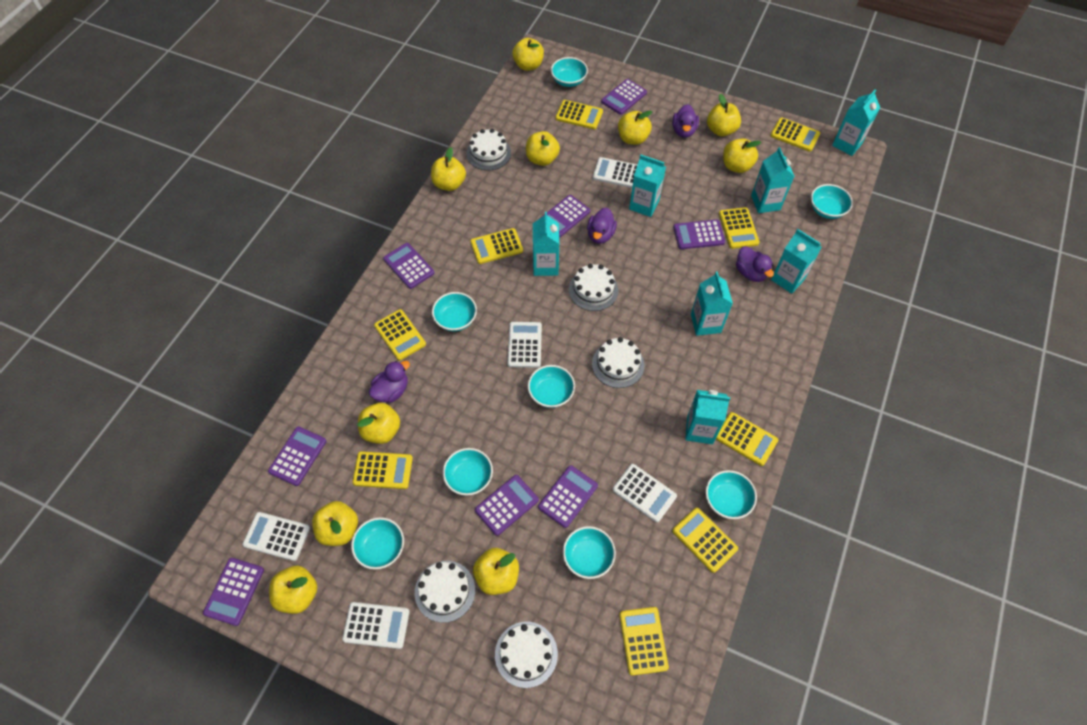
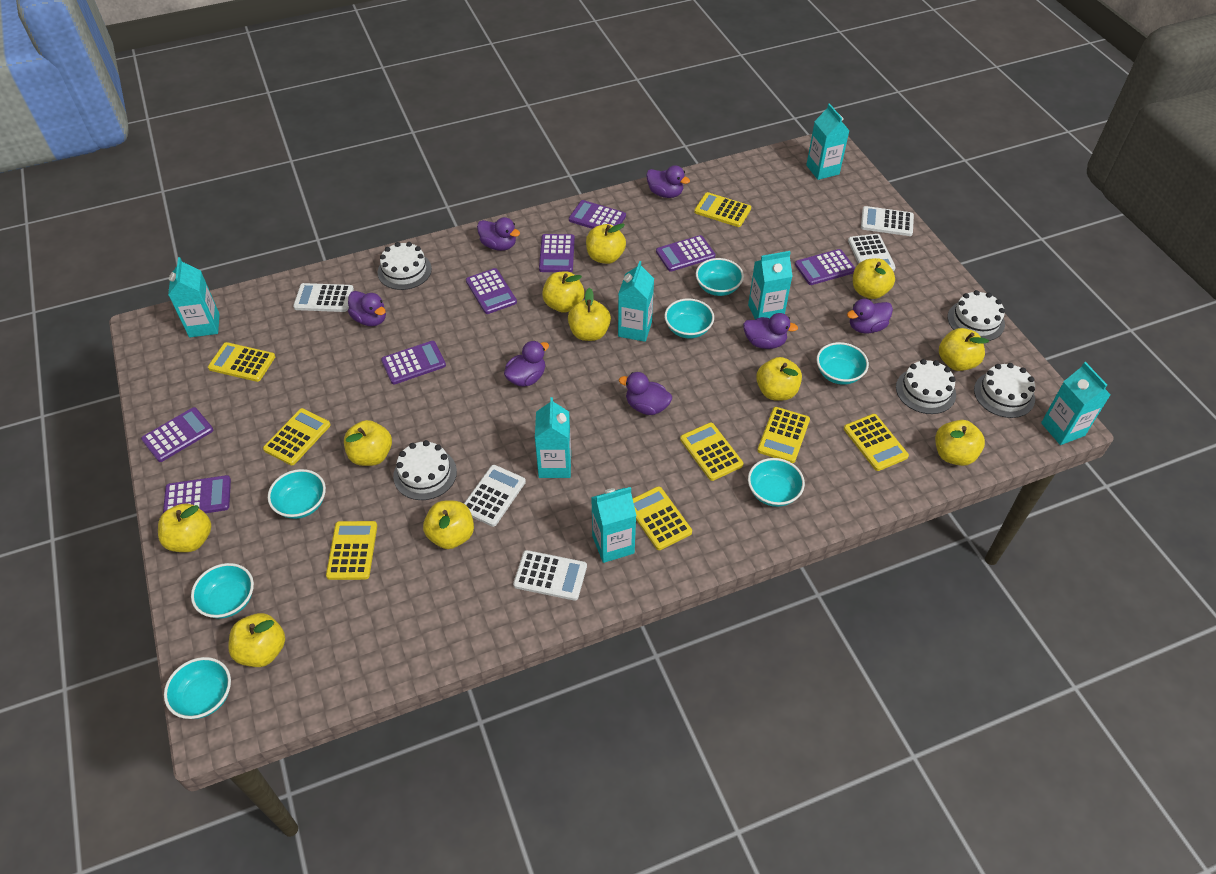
purple duck: 4 -> 7
turquoise bowl: 8 -> 7
yellow apple: 10 -> 11
yellow calculator: 9 -> 8

